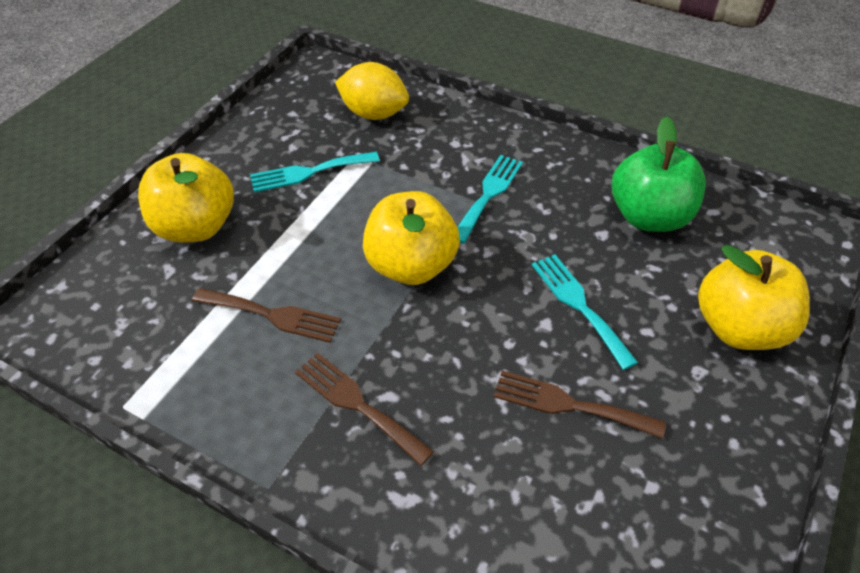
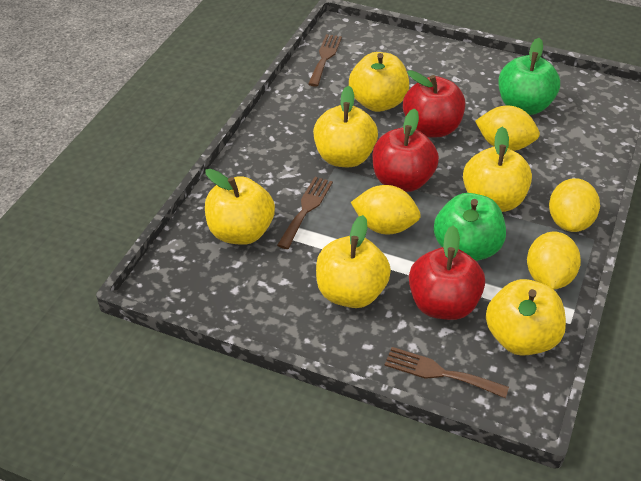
green apple: 1 -> 2
red apple: 0 -> 3
turquoise fork: 3 -> 0
yellow apple: 3 -> 6
yellow lemon: 1 -> 4

